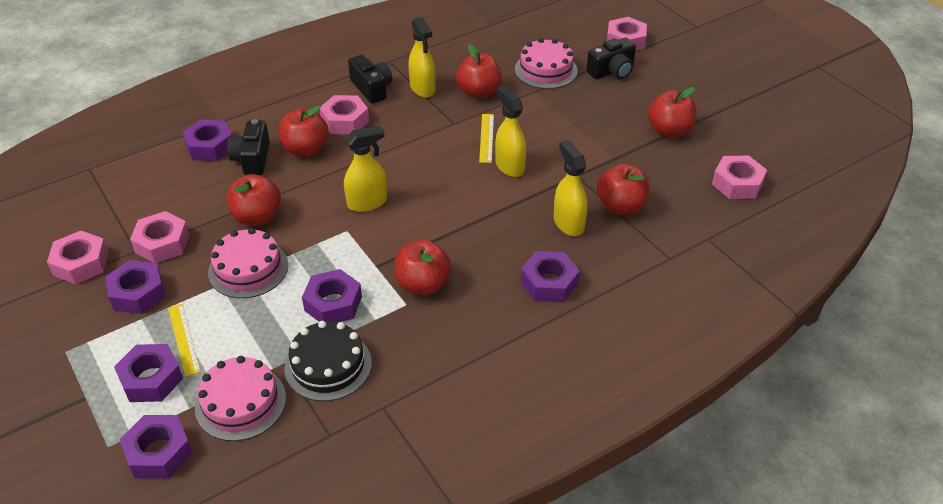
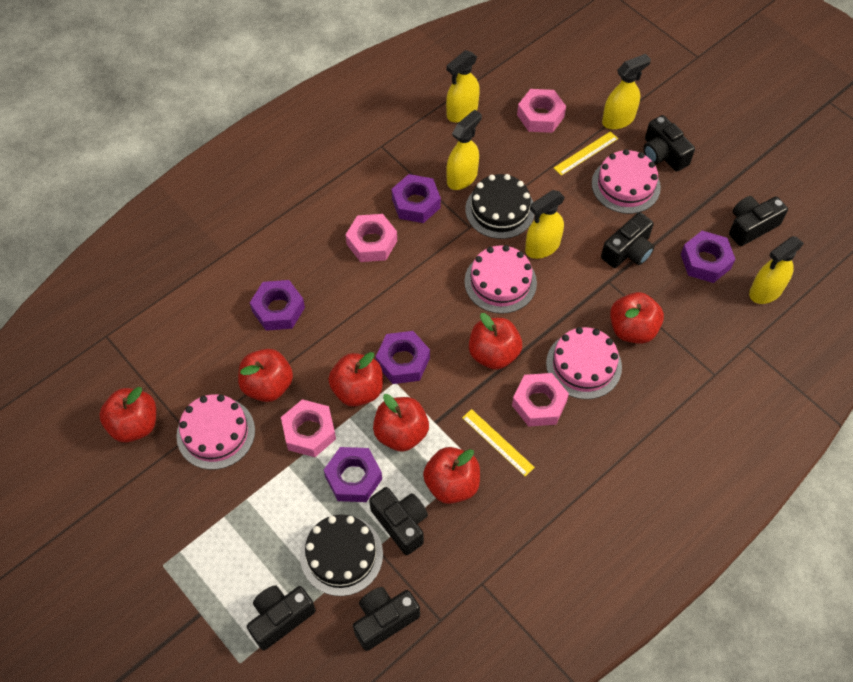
black cake: 1 -> 2
black camera: 3 -> 6
pink cake: 3 -> 4
pink nut: 5 -> 4
purple nut: 6 -> 5
red apple: 6 -> 7
yellow spray bottle: 4 -> 5

